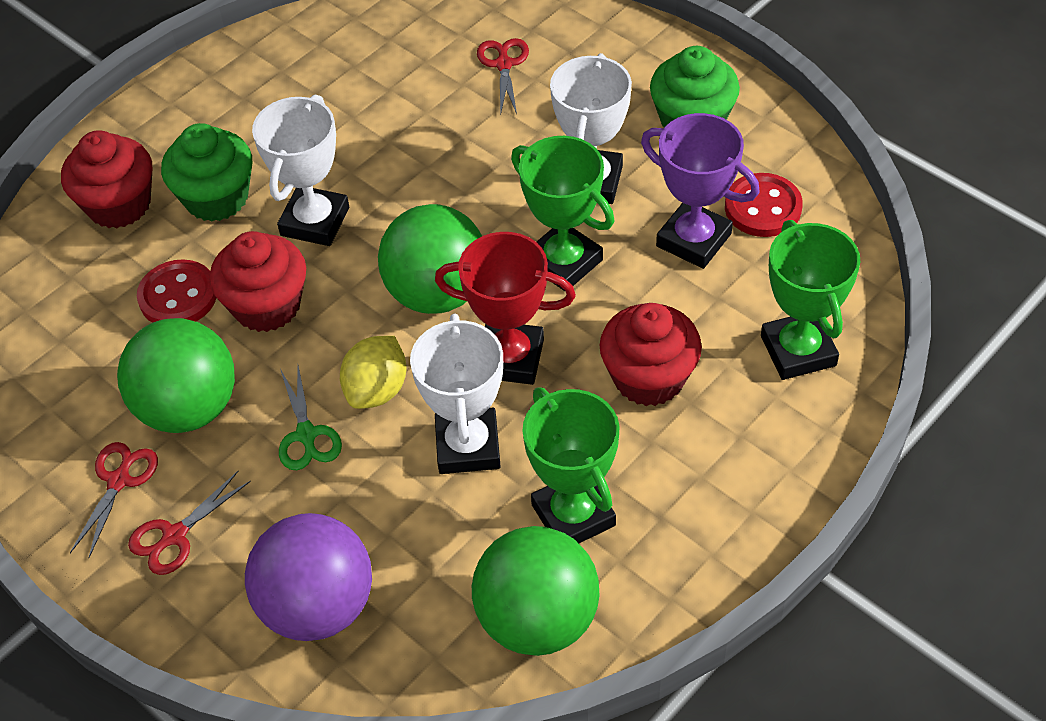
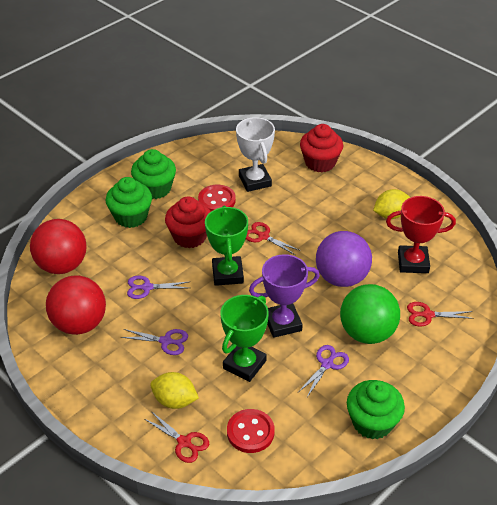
green ball: 3 -> 1
green cupcake: 2 -> 3
green scissors: 1 -> 0
green trophy: 3 -> 2
purple scissors: 0 -> 3
red ball: 0 -> 2
red cupcake: 3 -> 2
white trophy: 3 -> 1
yellow lemon: 1 -> 2

